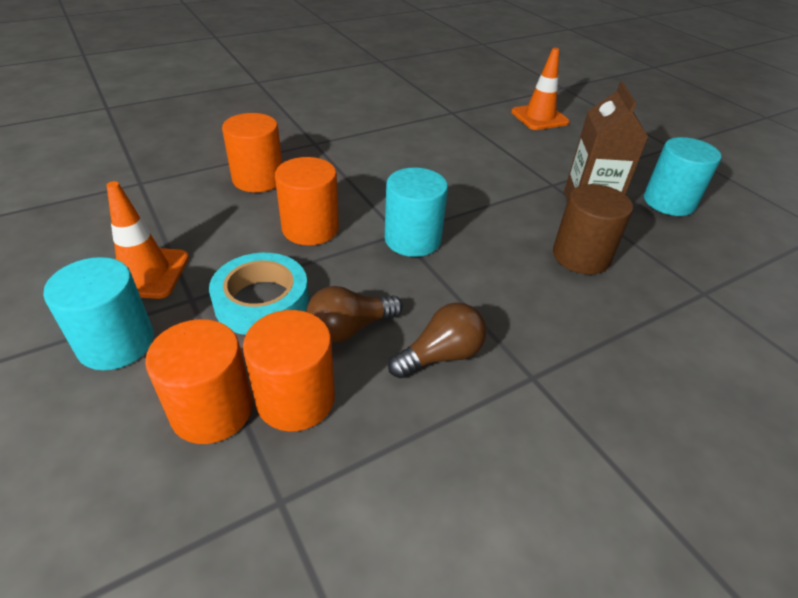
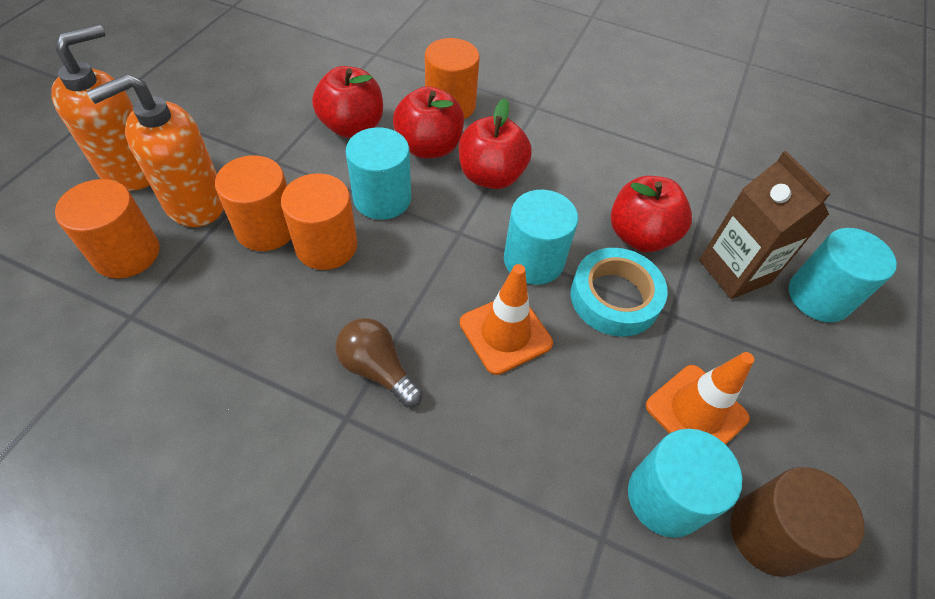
brown light bulb: 2 -> 1
orange soap dispenser: 0 -> 2
red apple: 0 -> 4
turquoise cylinder: 3 -> 4

